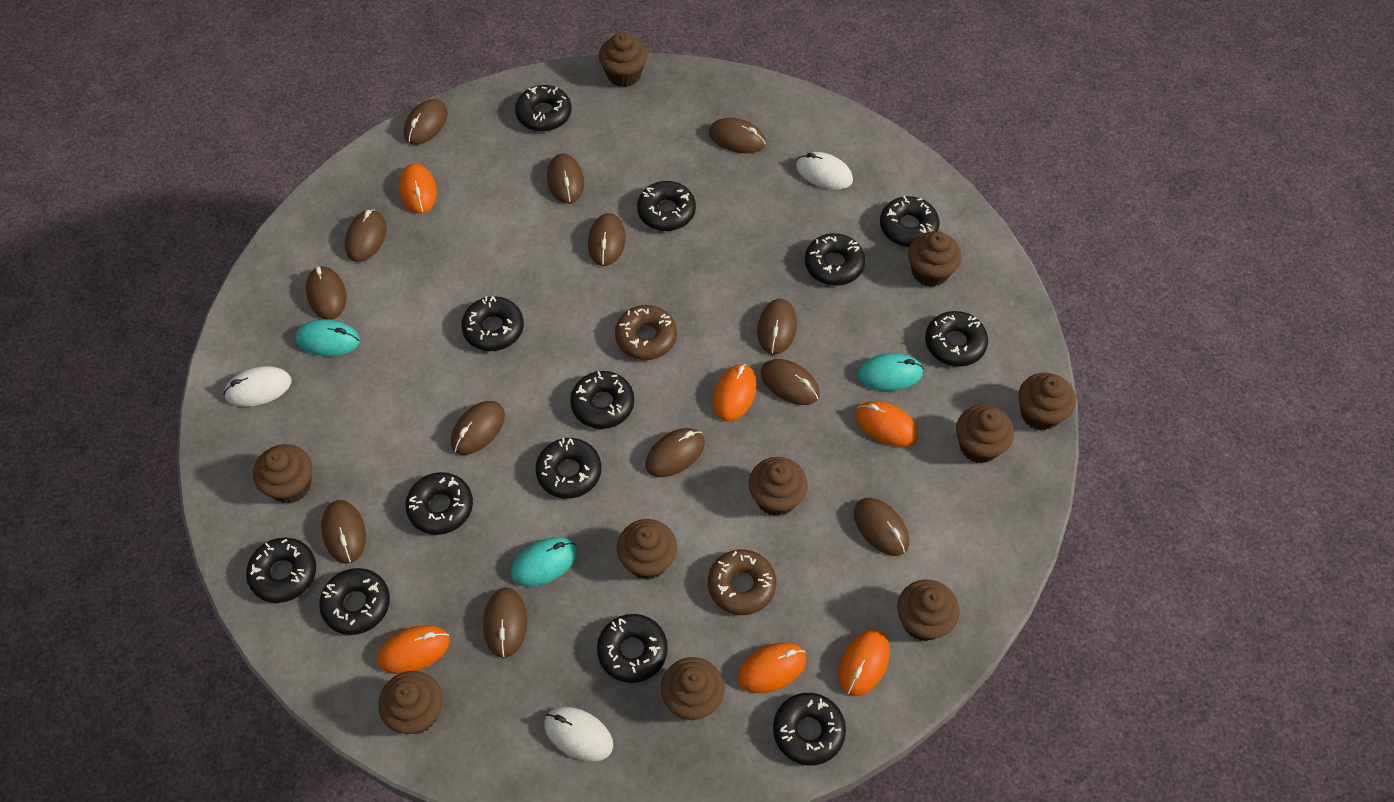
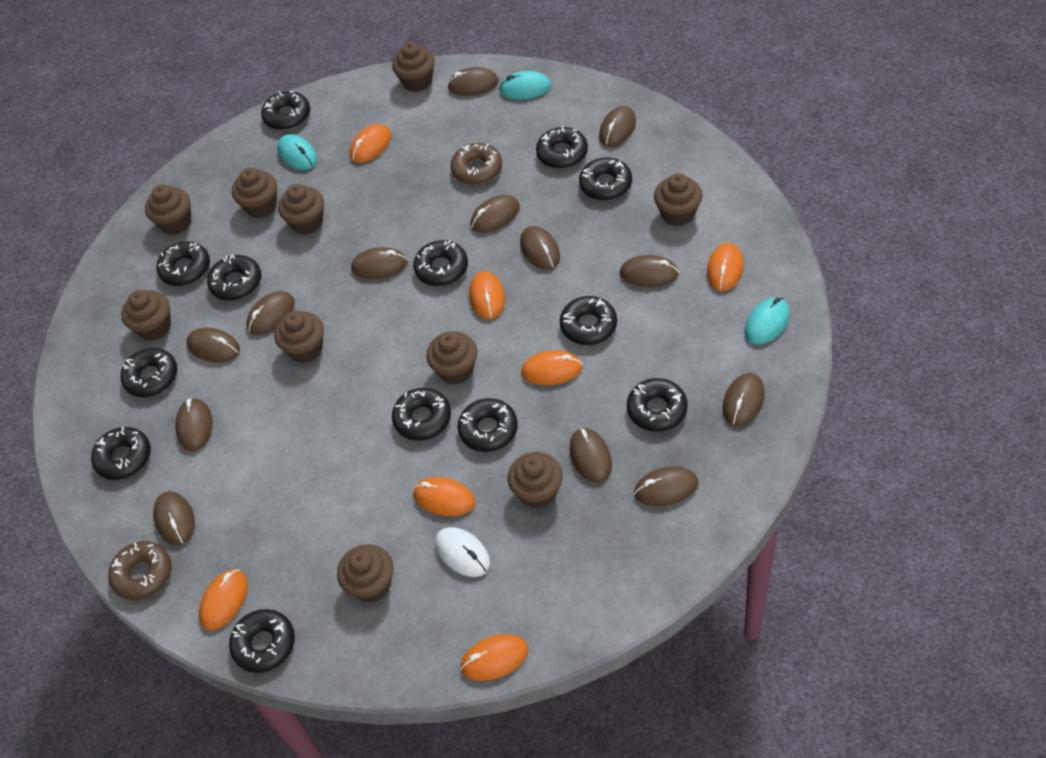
orange mouse: 6 -> 7
white mouse: 3 -> 1

